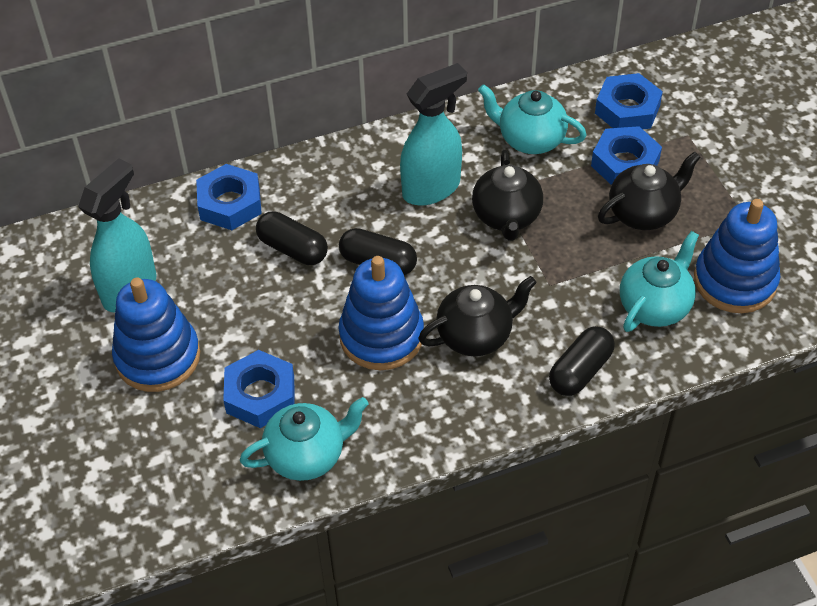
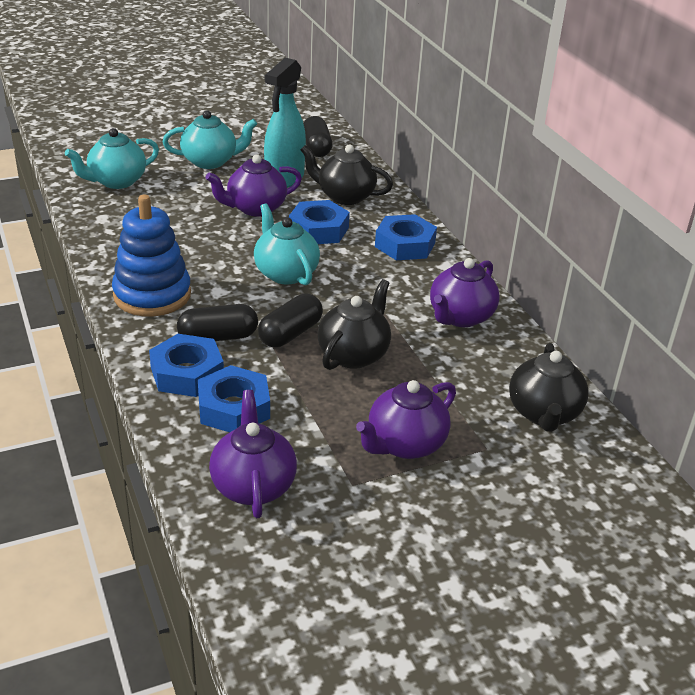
blue stacking toy: 3 -> 1
purple teapot: 0 -> 4
turquoise spray bottle: 2 -> 1

